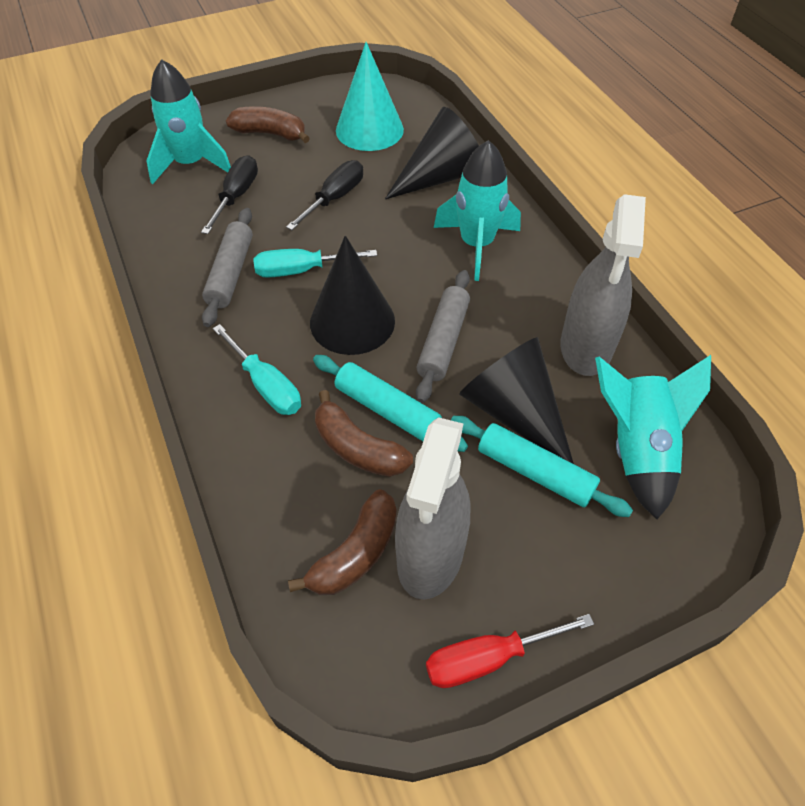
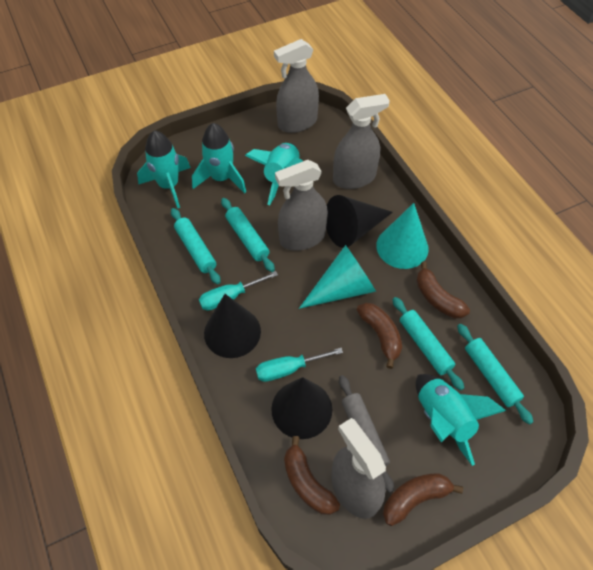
black screwdriver: 2 -> 0
brown banana: 3 -> 4
grey rolling pin: 2 -> 1
grey spray bottle: 2 -> 4
red screwdriver: 1 -> 0
turquoise cone: 1 -> 2
turquoise rocket: 3 -> 4
turquoise rolling pin: 2 -> 4

